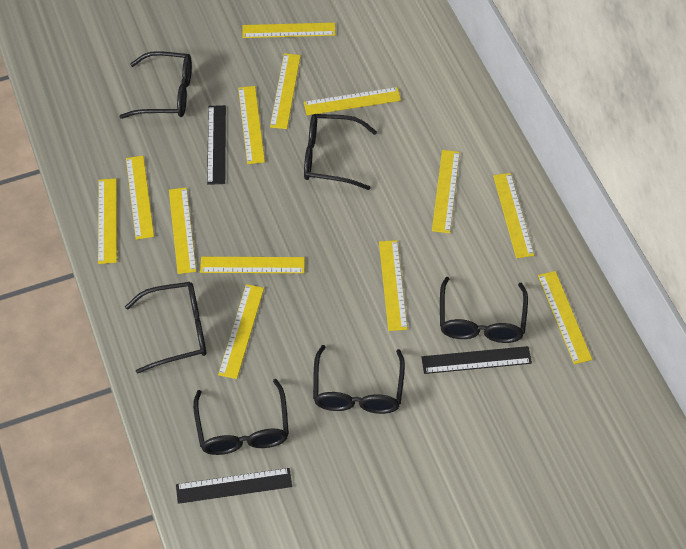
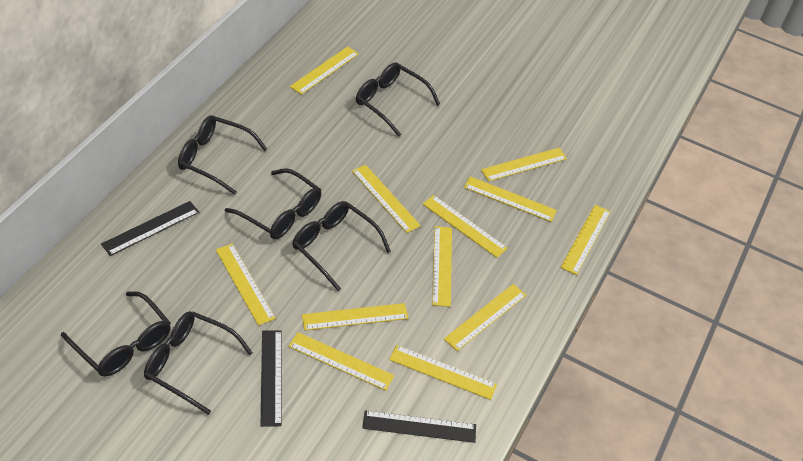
yellow ruler: 13 -> 12

